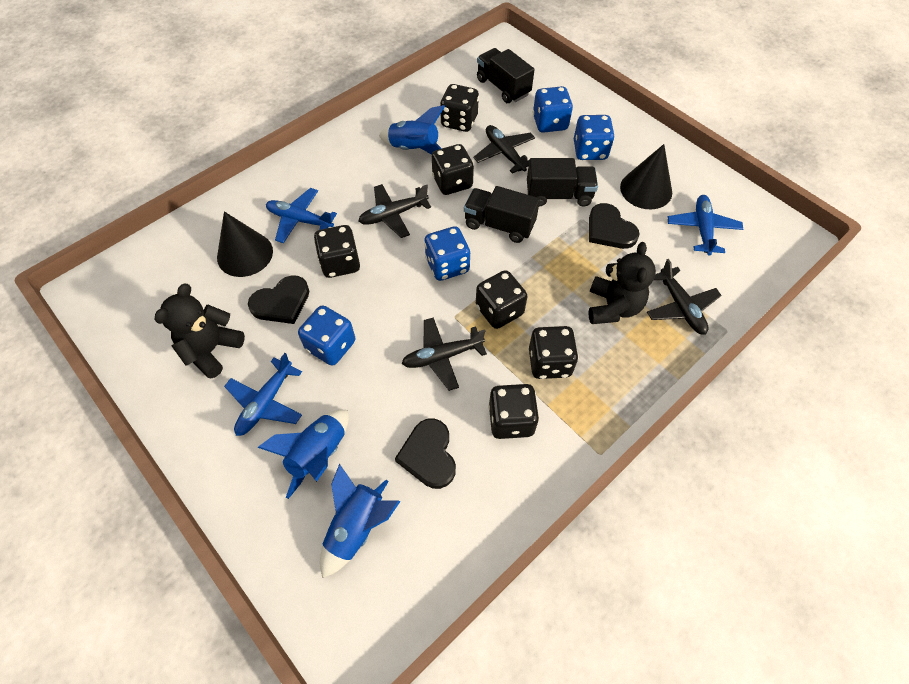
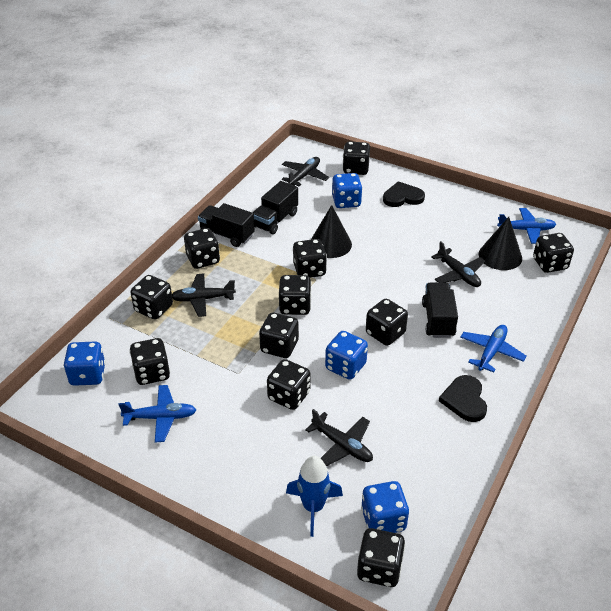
black dice: 6 -> 11
black heart: 3 -> 2
black teddy bear: 2 -> 0
blue rocket: 3 -> 1

